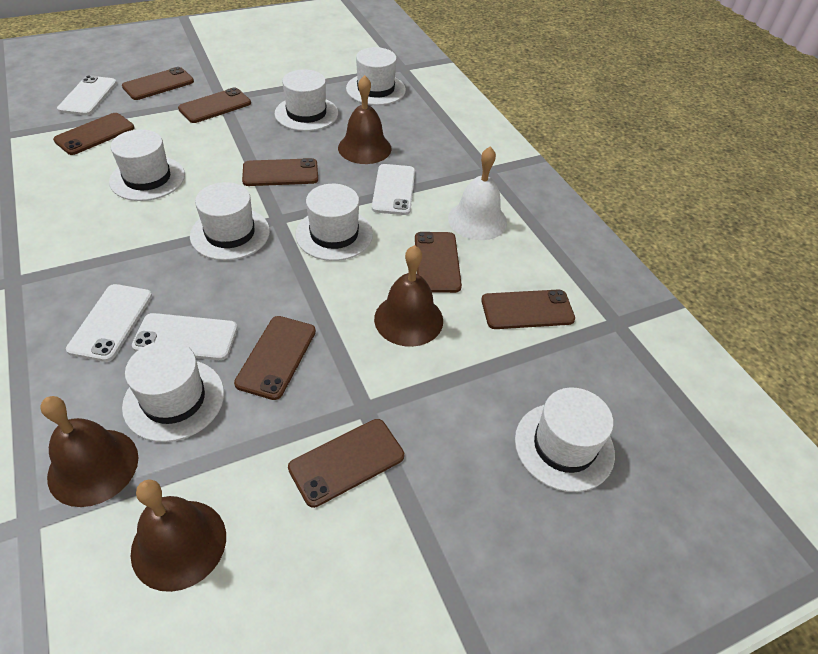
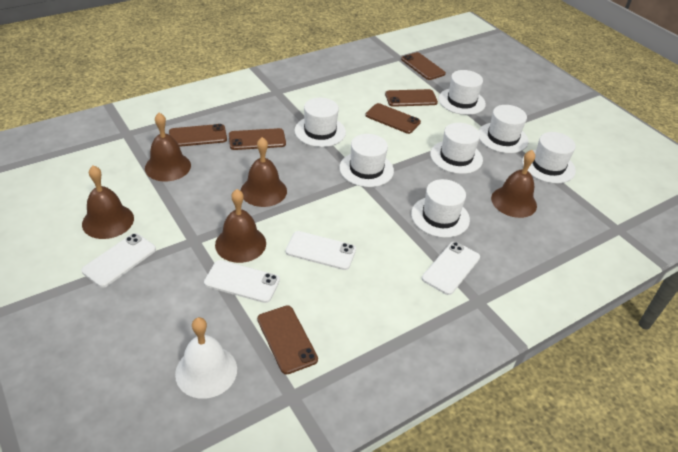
brown bell: 4 -> 5
brown phone: 8 -> 6

